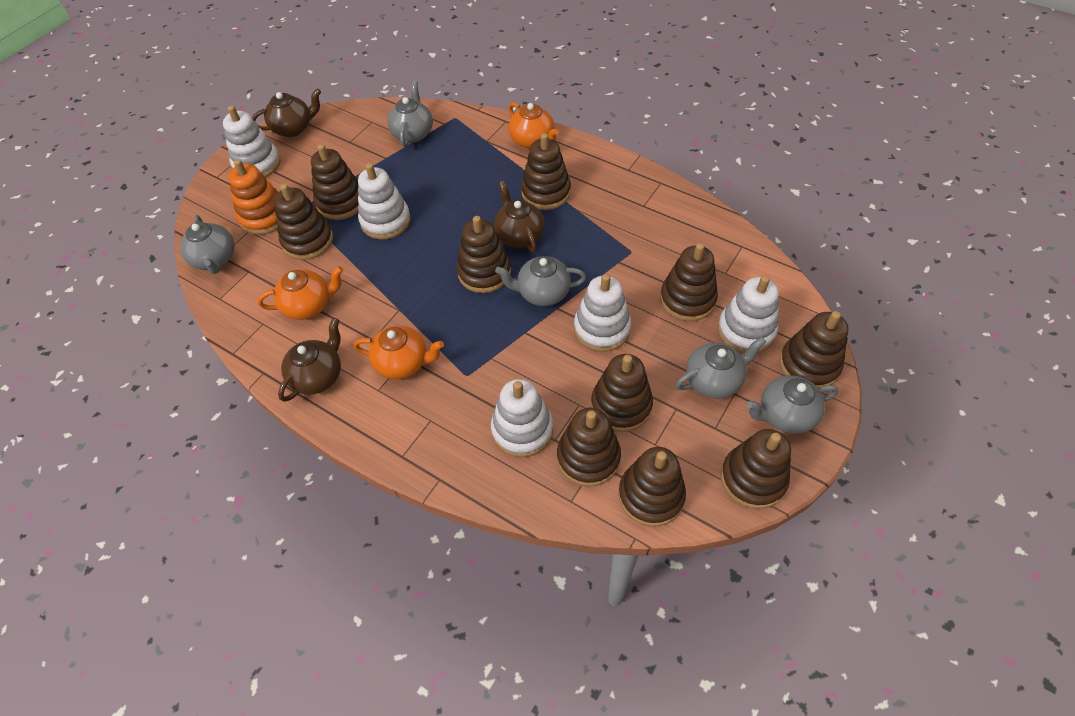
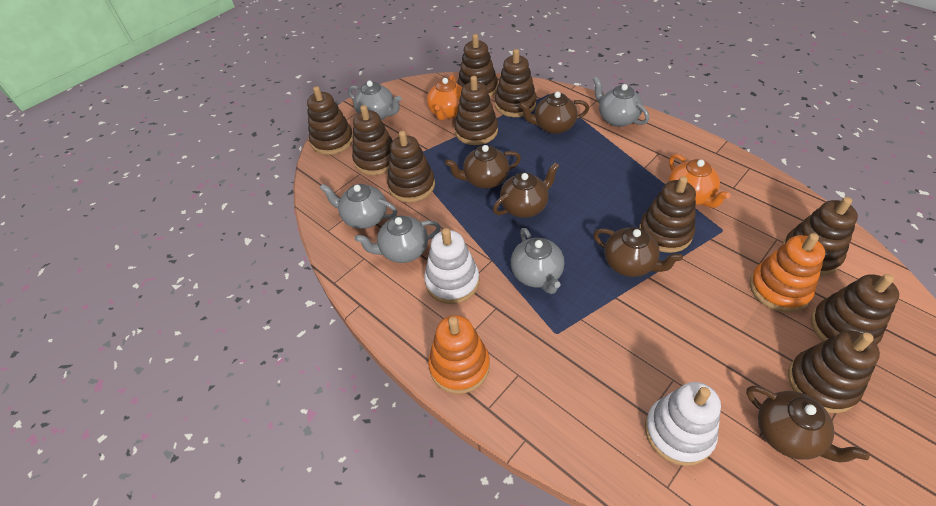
brown teapot: 3 -> 5
orange stacking toy: 1 -> 2
orange teapot: 3 -> 2
white stacking toy: 5 -> 2

